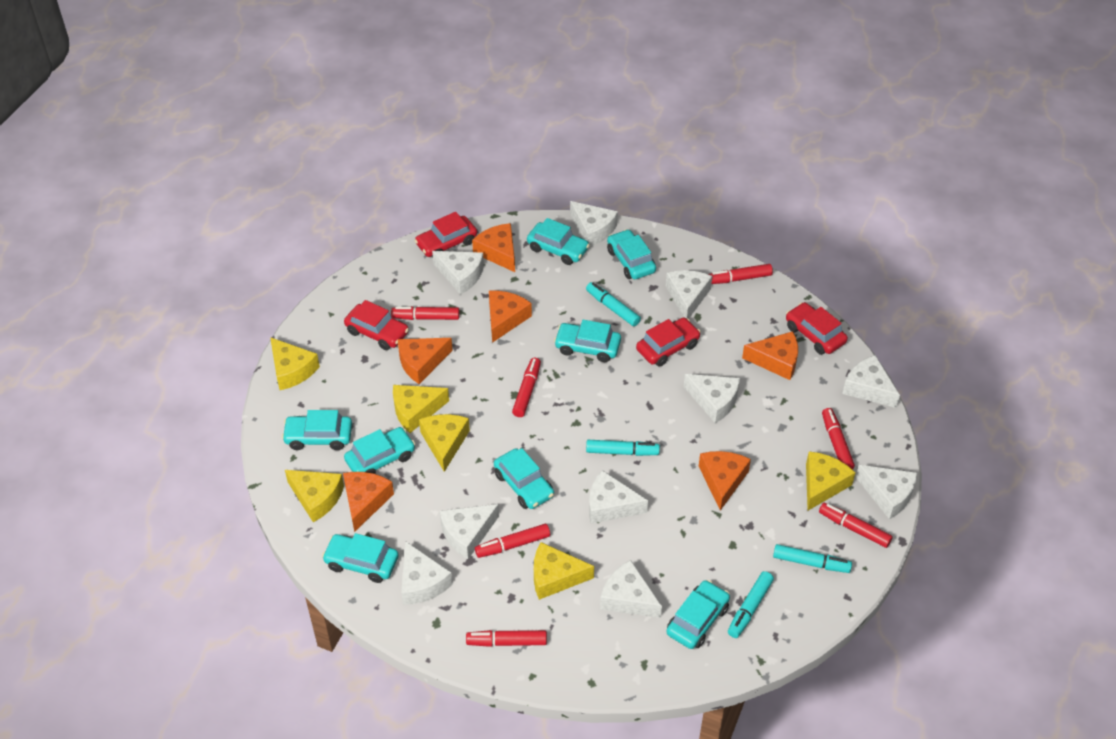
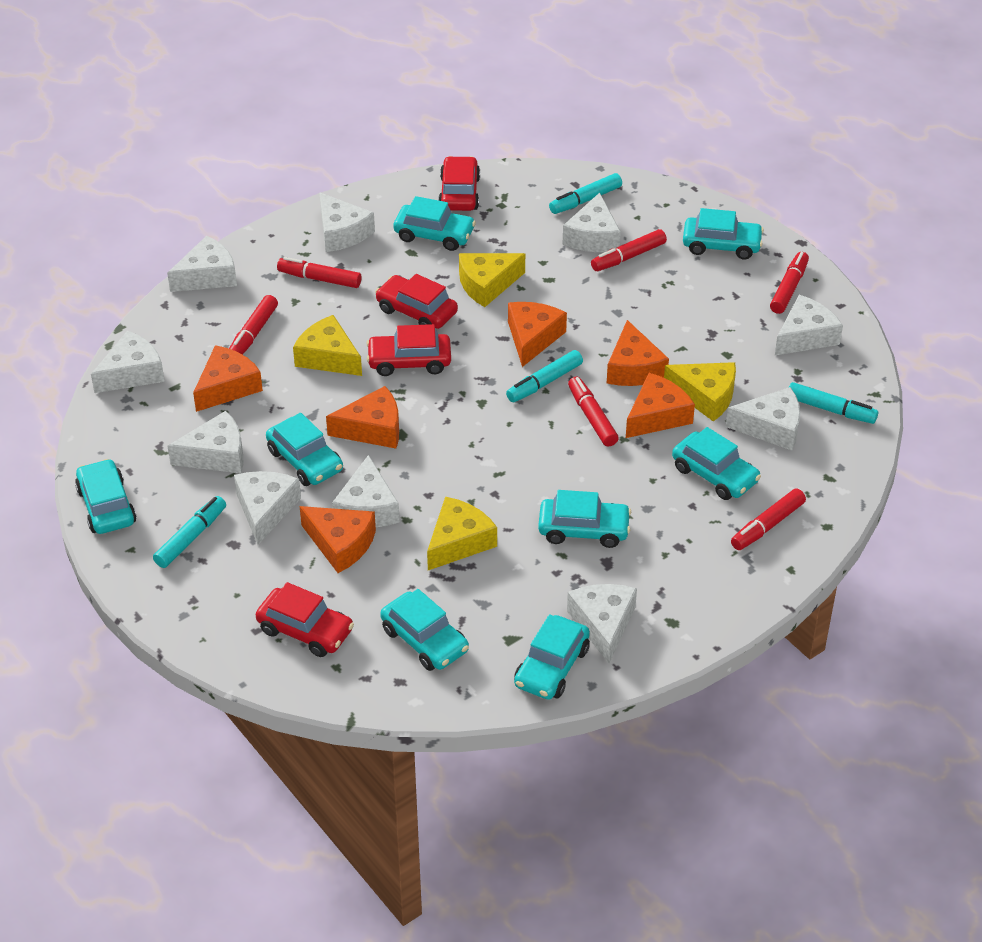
red marker: 7 -> 6
yellow cheese: 6 -> 4

